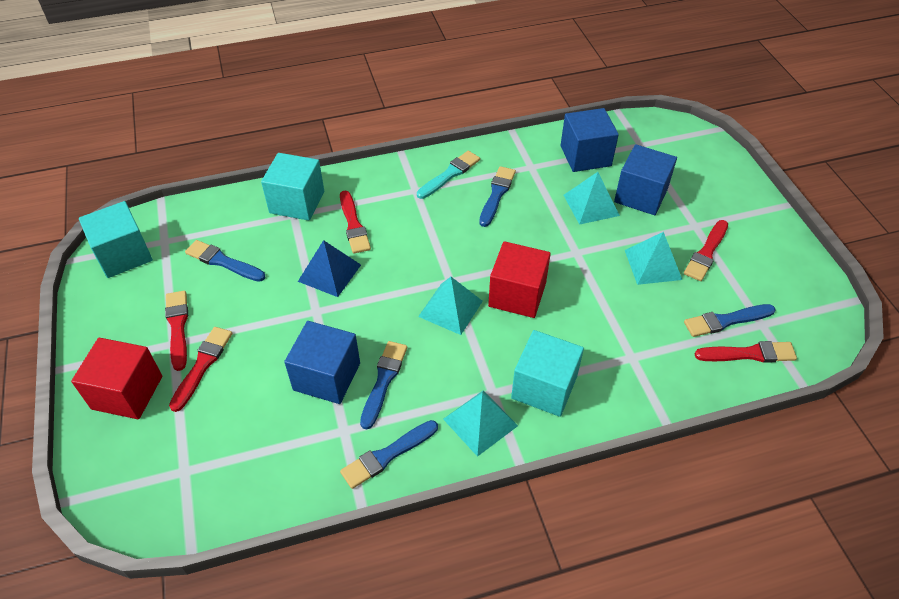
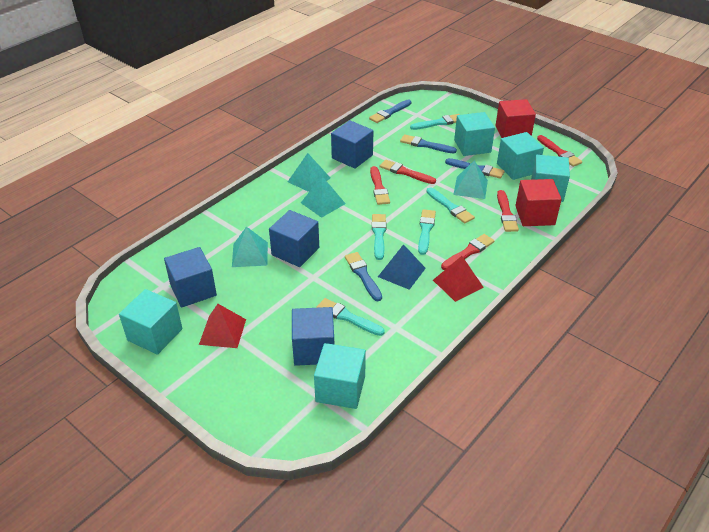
blue brush: 5 -> 4
blue cube: 3 -> 4
red pyramid: 0 -> 2
turquoise brush: 1 -> 5
turquoise cube: 3 -> 5

